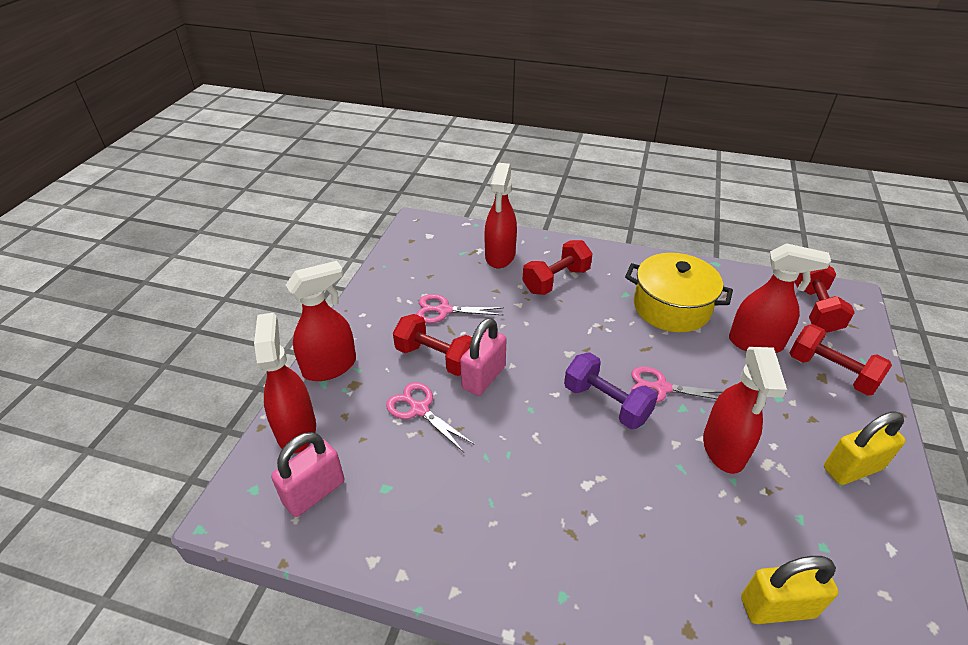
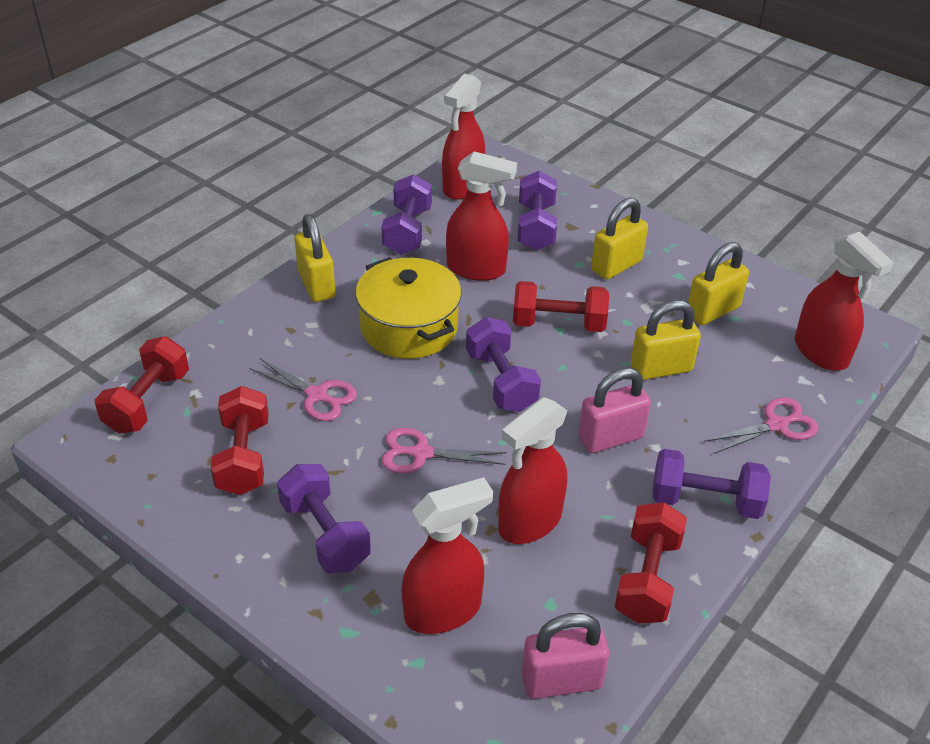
purple dumbbell: 1 -> 5
yellow padlock: 2 -> 4

